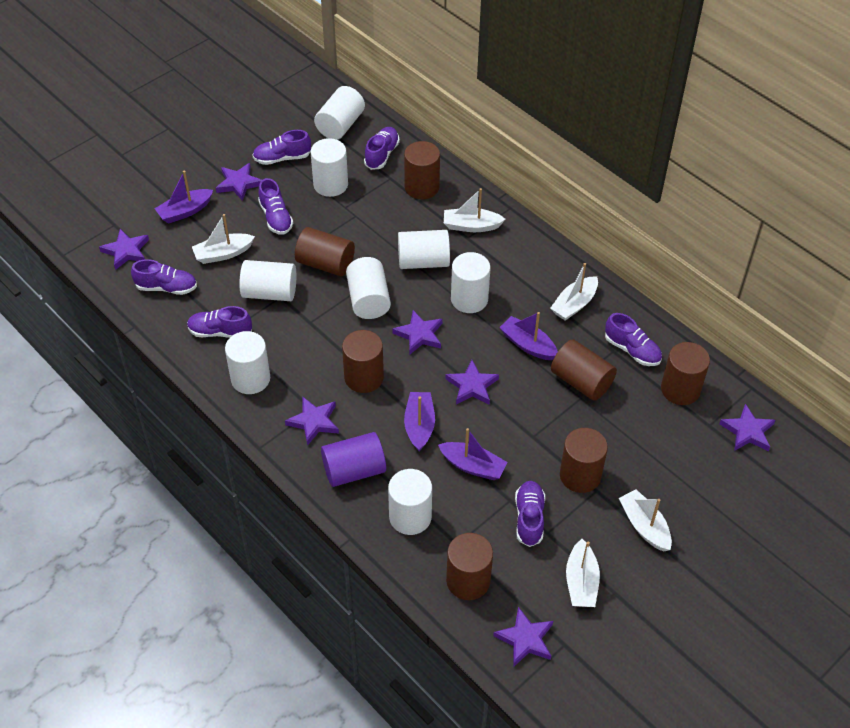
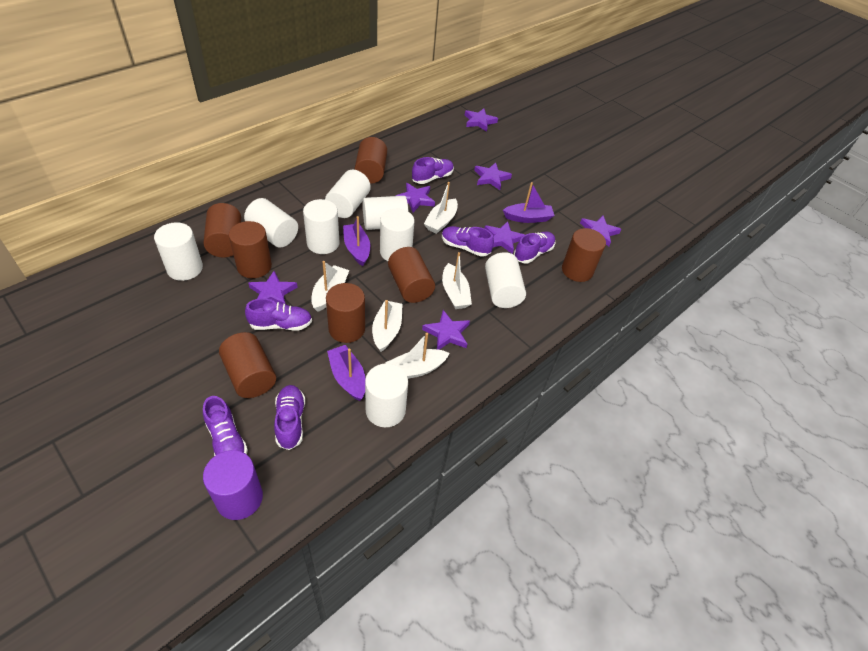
purple boat: 4 -> 3
purple shoe: 7 -> 6

